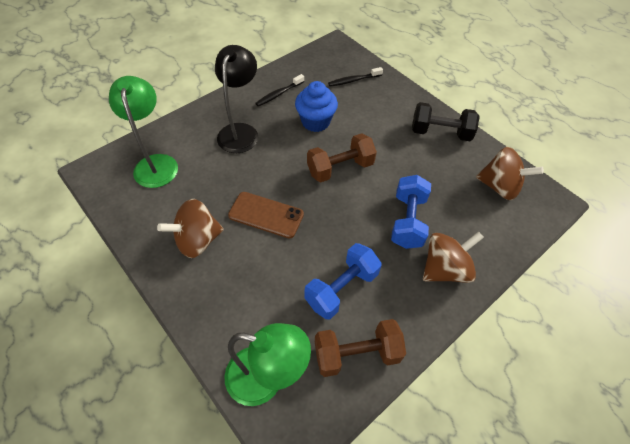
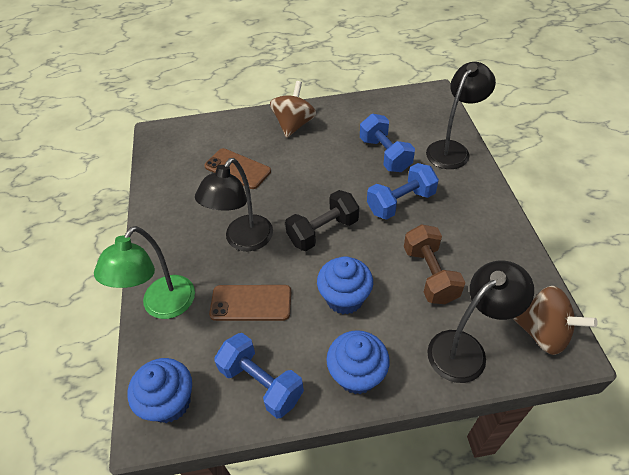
black lamp: 1 -> 3
black toothbrush: 2 -> 0
blue cupcake: 1 -> 3
blue dumbbell: 2 -> 3
brown dumbbell: 2 -> 1
brown phone: 1 -> 2
brown spinning top: 3 -> 2
green lamp: 2 -> 1

